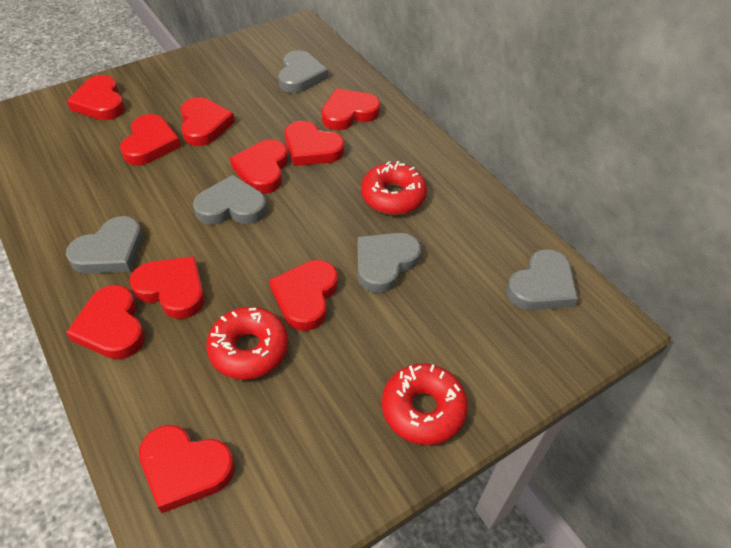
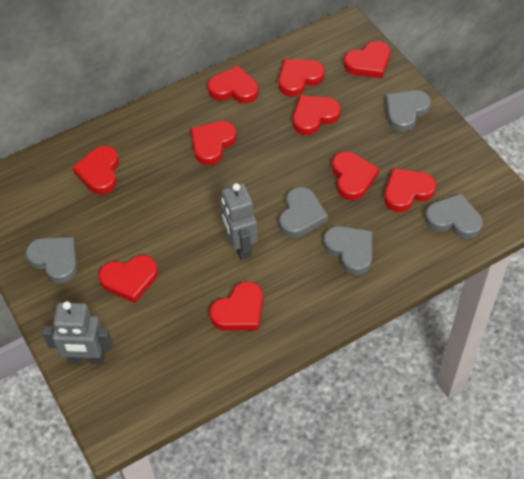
grey robot: 0 -> 2
red donut: 3 -> 0

